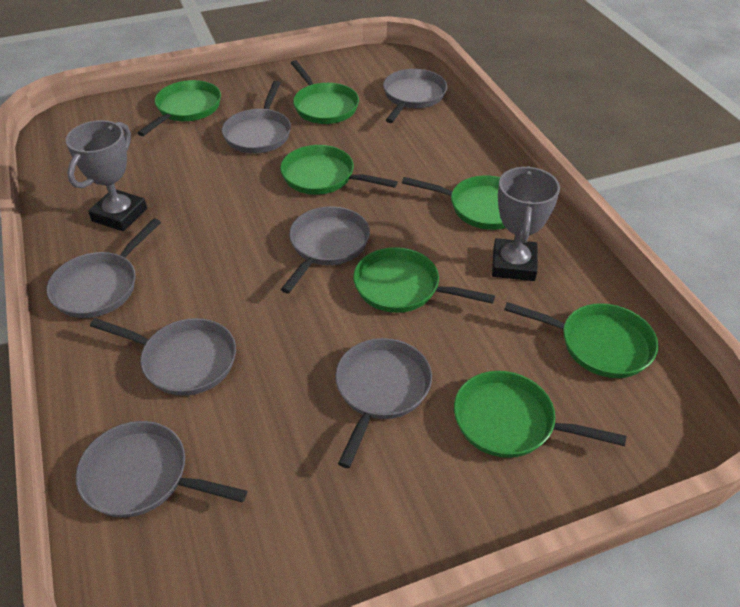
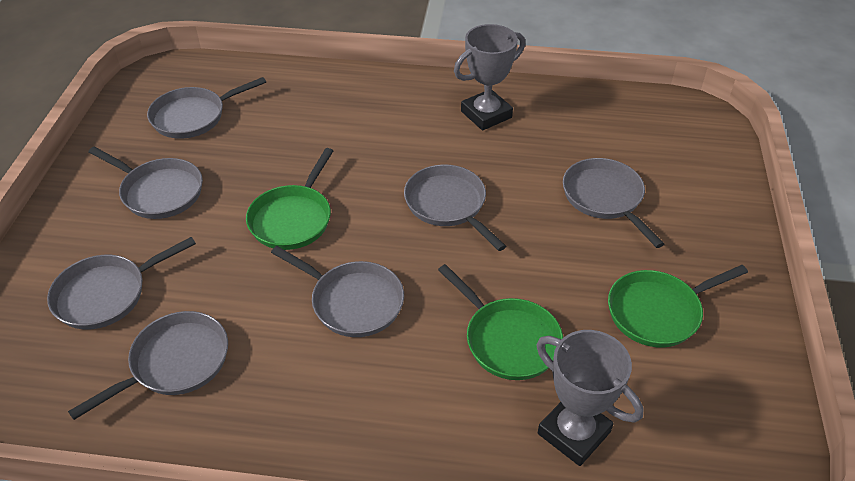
green pan: 7 -> 3

